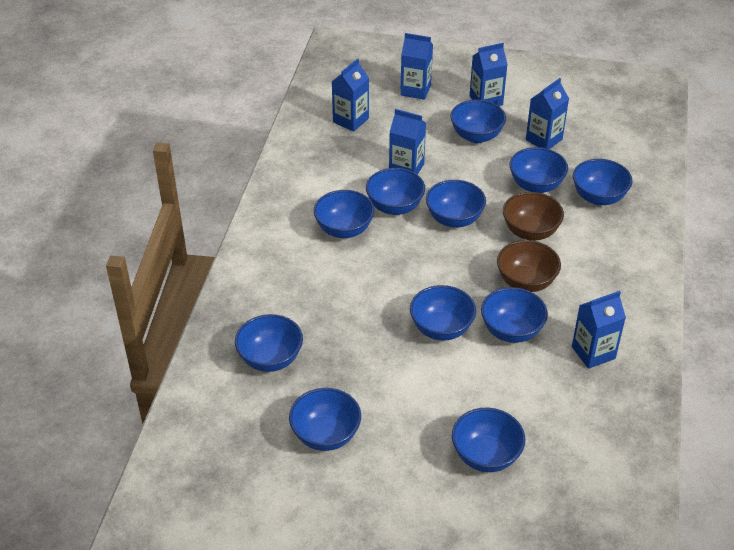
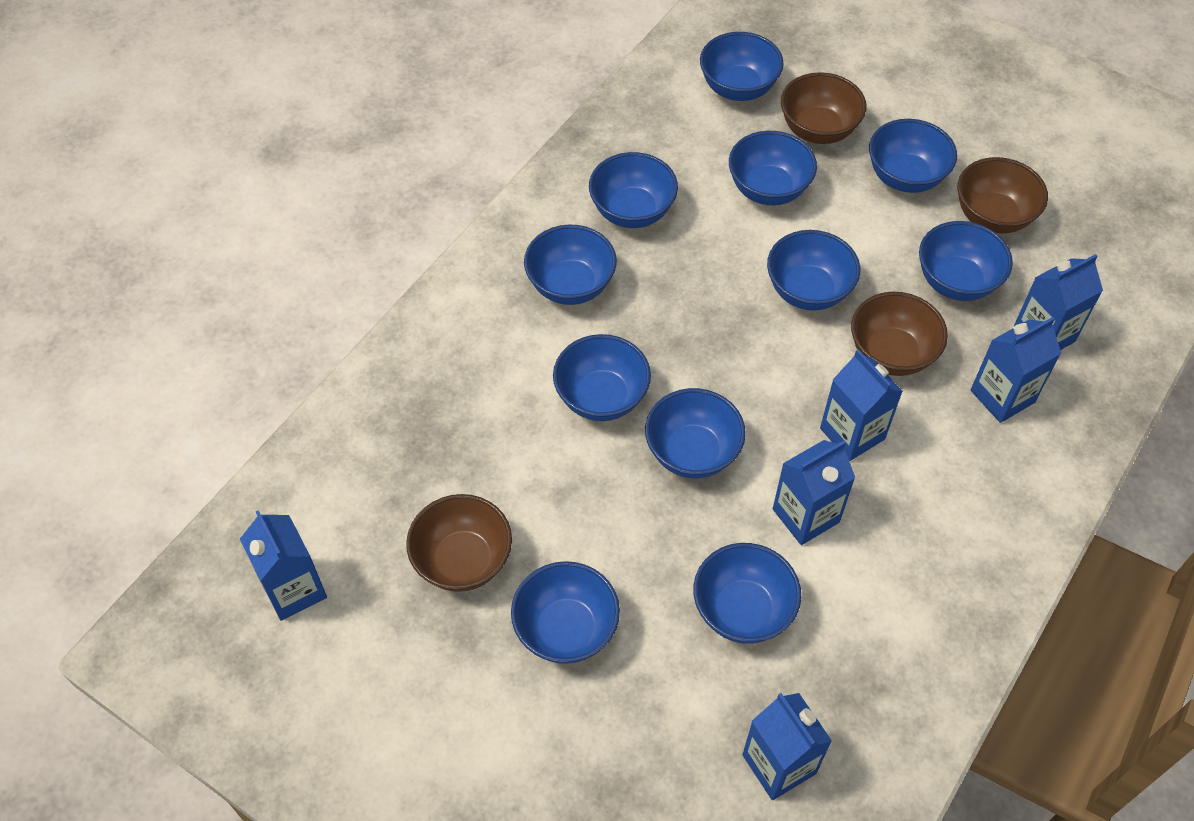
brown bowl: 2 -> 4

